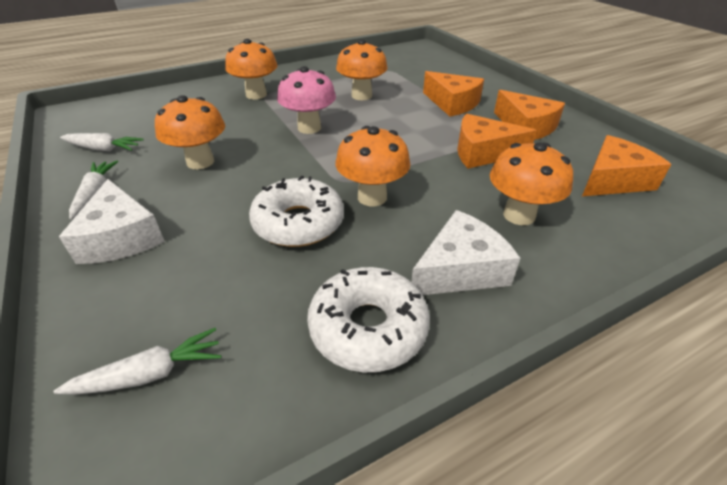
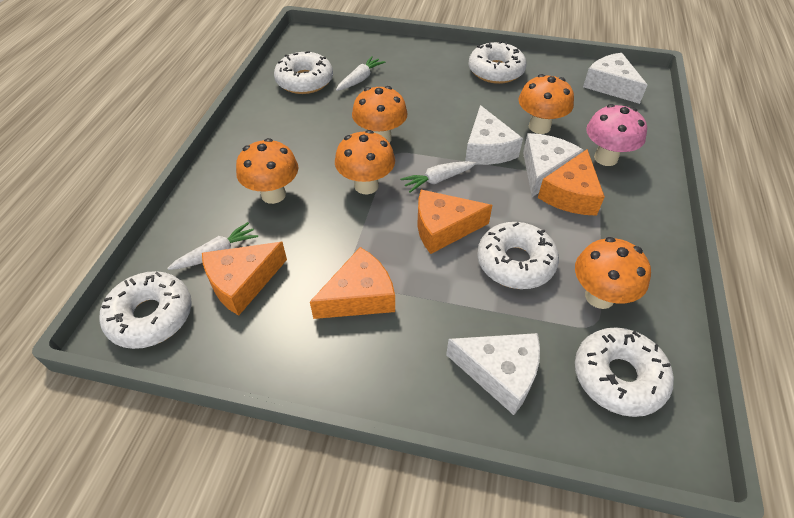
white cheese: 2 -> 4
white donut: 2 -> 5

